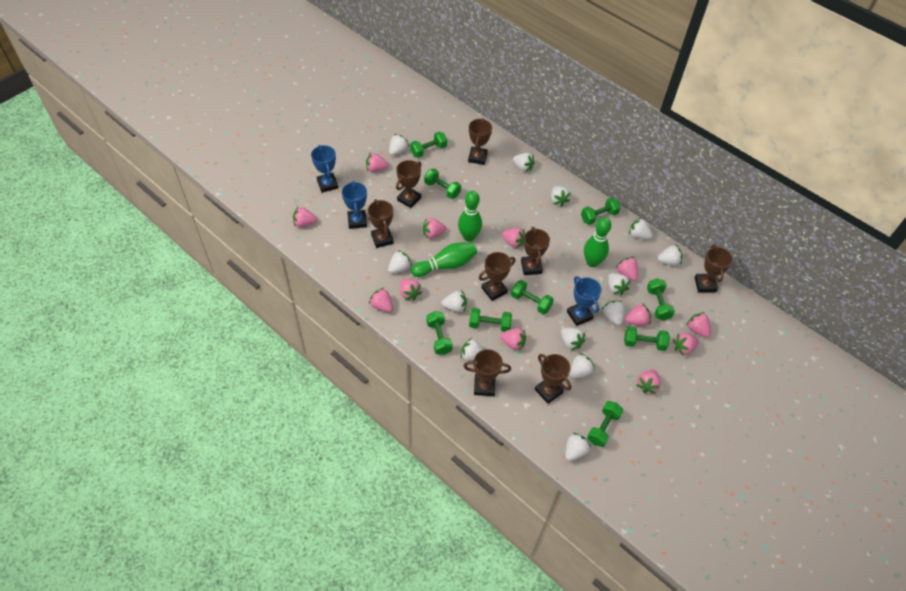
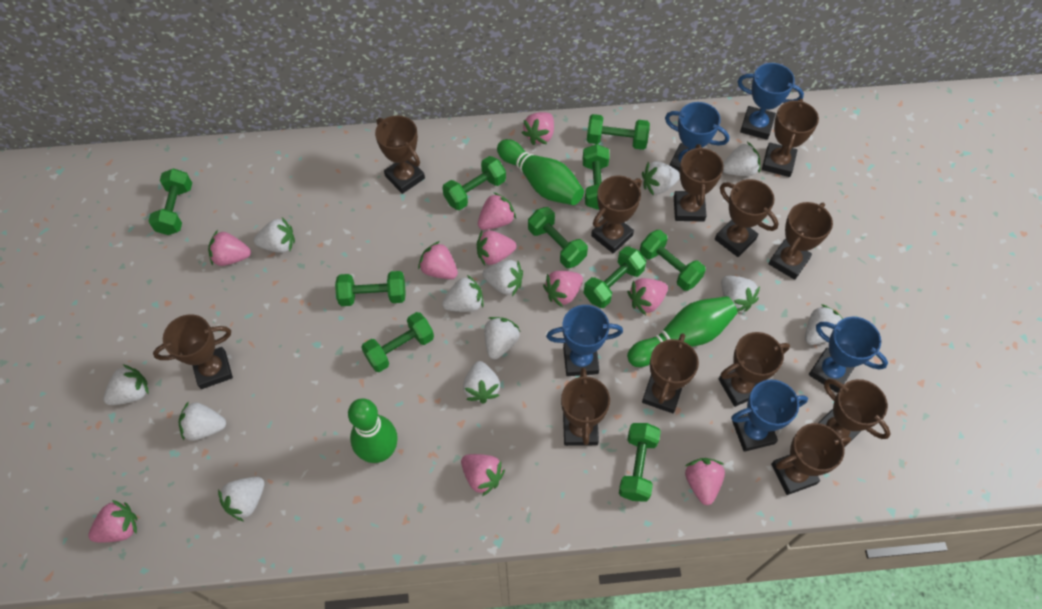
blue trophy: 3 -> 5
brown trophy: 8 -> 12
green dumbbell: 9 -> 10
pink strawberry: 12 -> 10
white strawberry: 13 -> 12

